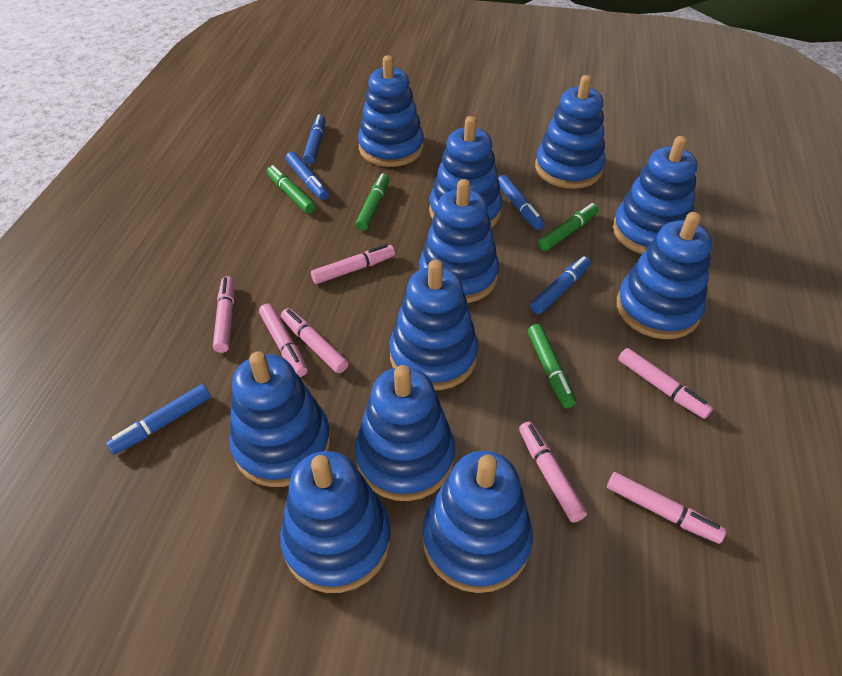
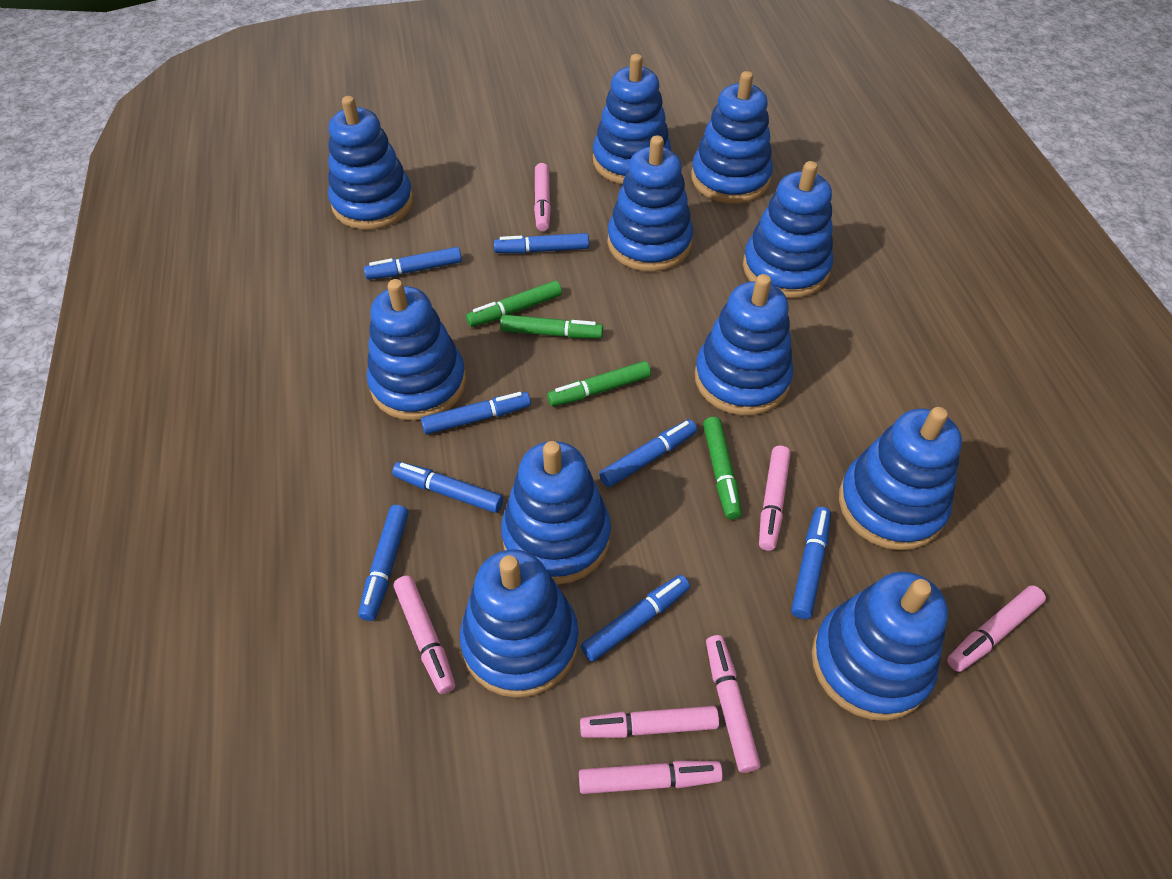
blue marker: 5 -> 8

